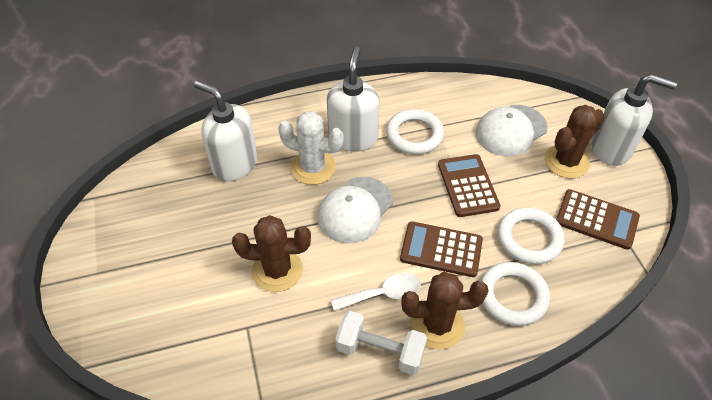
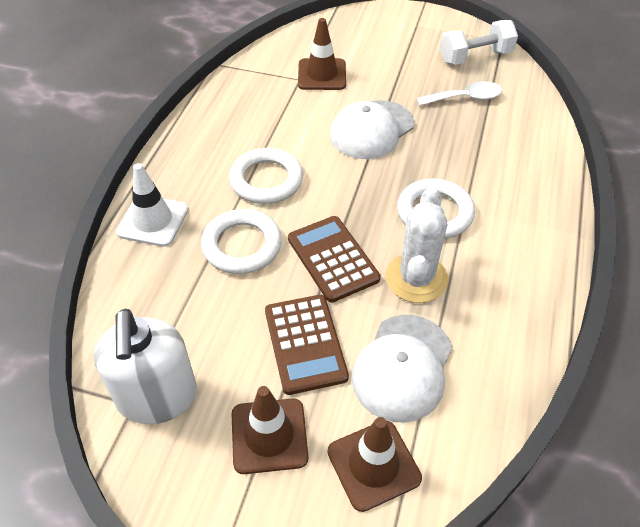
brown cactus: 3 -> 0
brown calculator: 3 -> 2
brown traffic cone: 0 -> 3
white soap dispenser: 3 -> 1
white traffic cone: 0 -> 1

